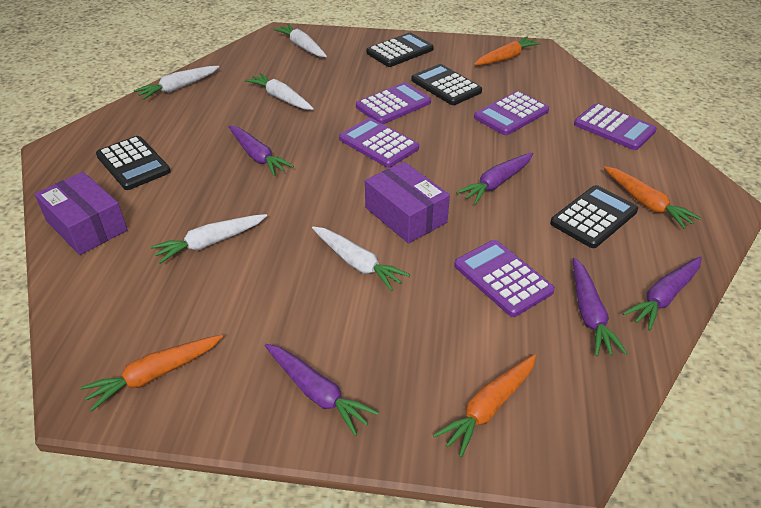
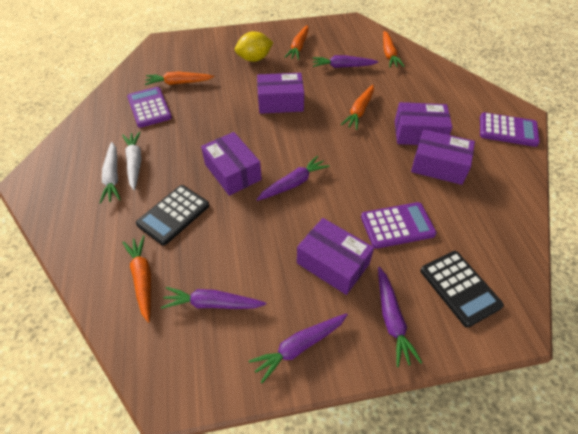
black calculator: 4 -> 2
orange carrot: 4 -> 5
purple box: 2 -> 5
purple calculator: 5 -> 3
white carrot: 5 -> 2
yellow lemon: 0 -> 1

